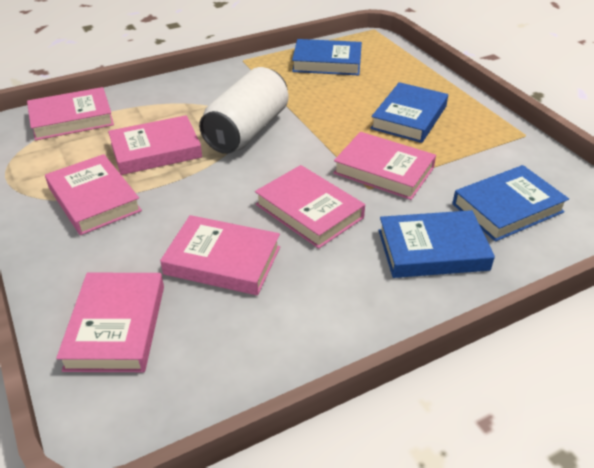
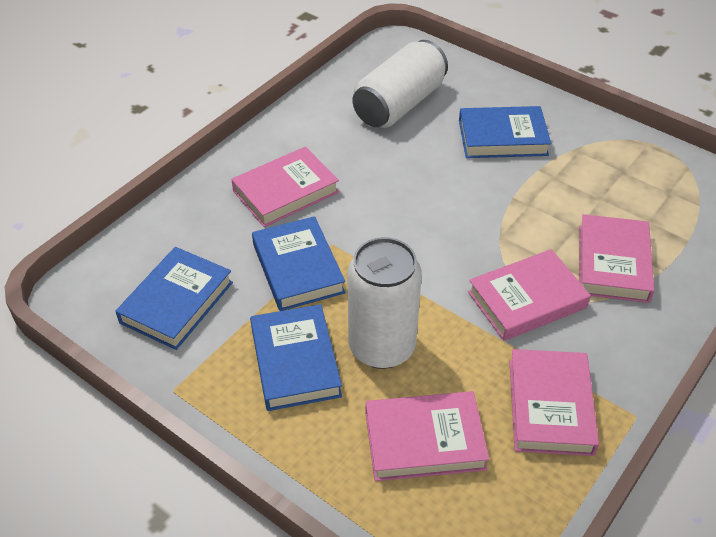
pink book: 7 -> 5
white can: 1 -> 2

